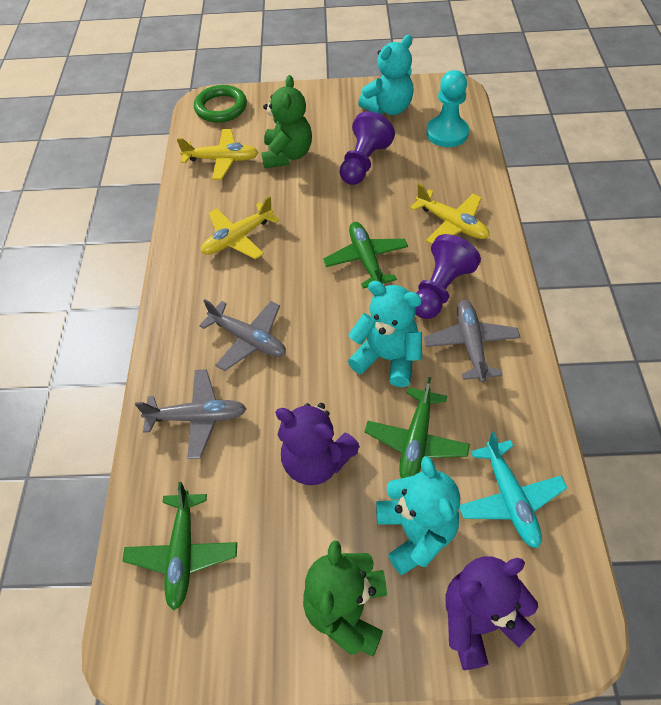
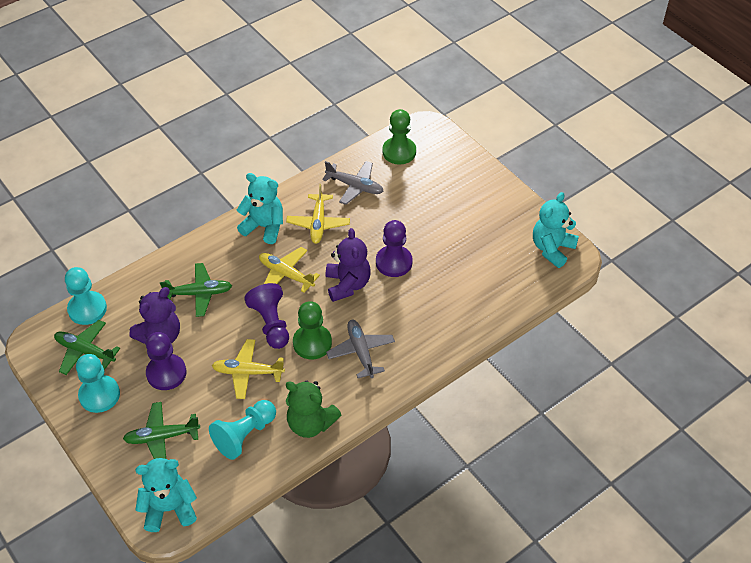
green pawn: 0 -> 2
green ring: 1 -> 0
green teddy bear: 2 -> 1
grey plane: 3 -> 2
purple pawn: 2 -> 3
turquoise pawn: 1 -> 3
turquoise plane: 1 -> 0

